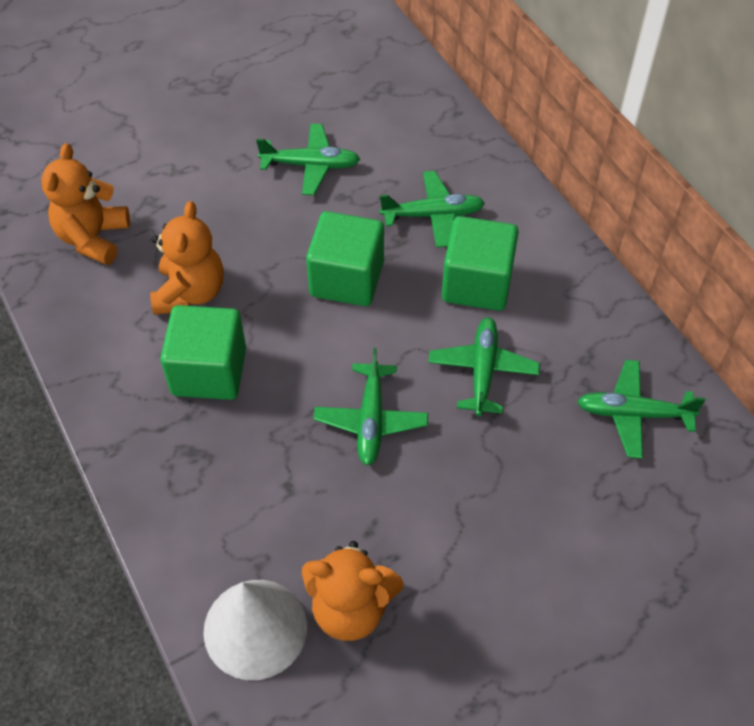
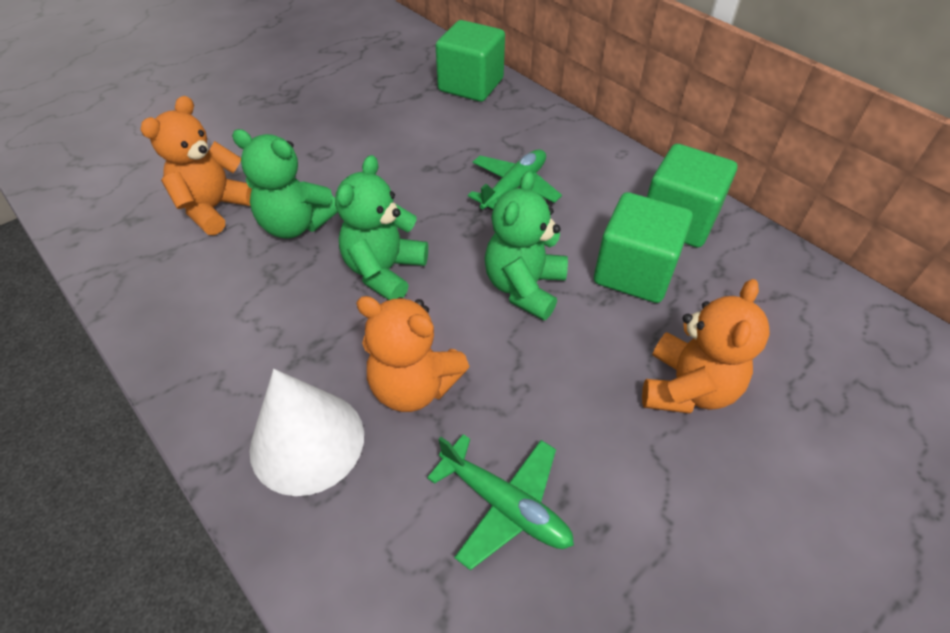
green plane: 5 -> 2
green teddy bear: 0 -> 3

